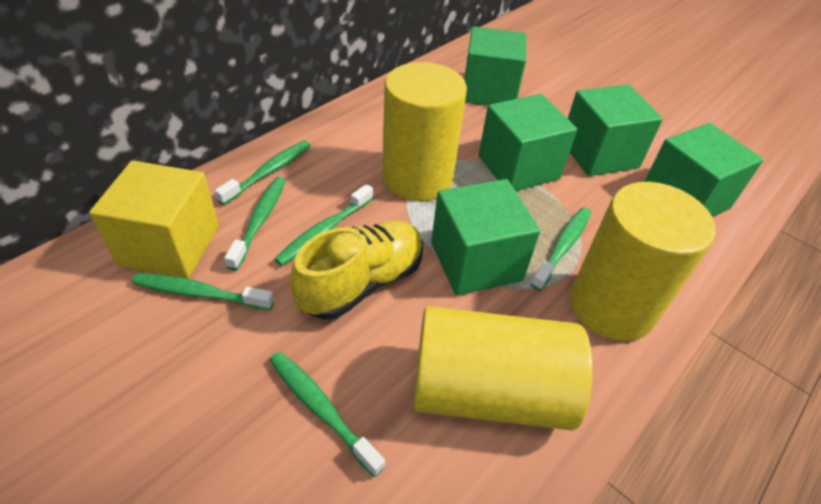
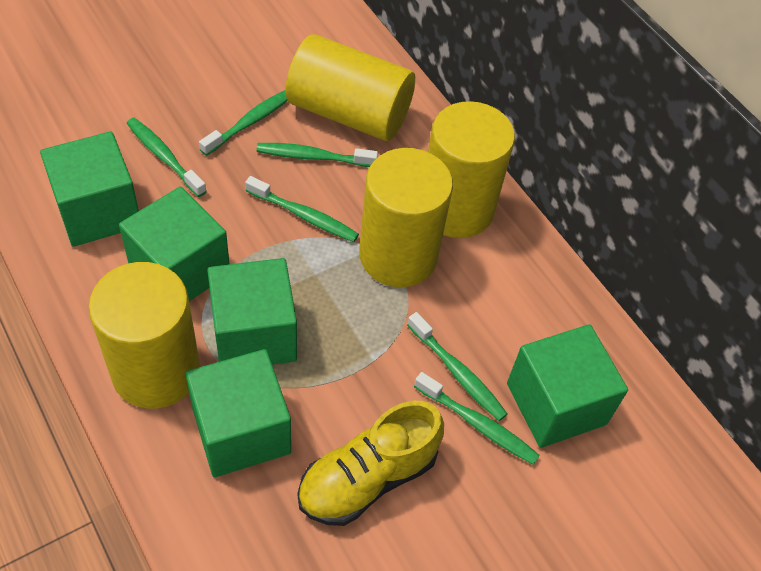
yellow cube: 1 -> 0
yellow cylinder: 3 -> 4

